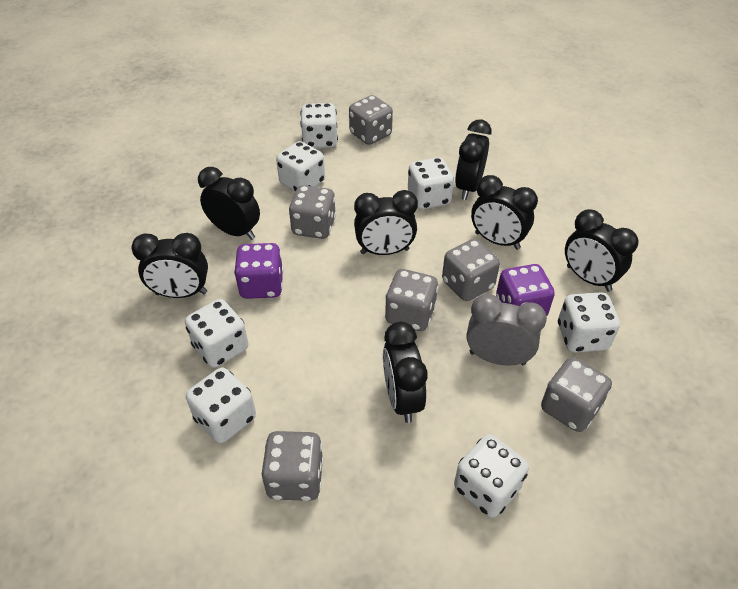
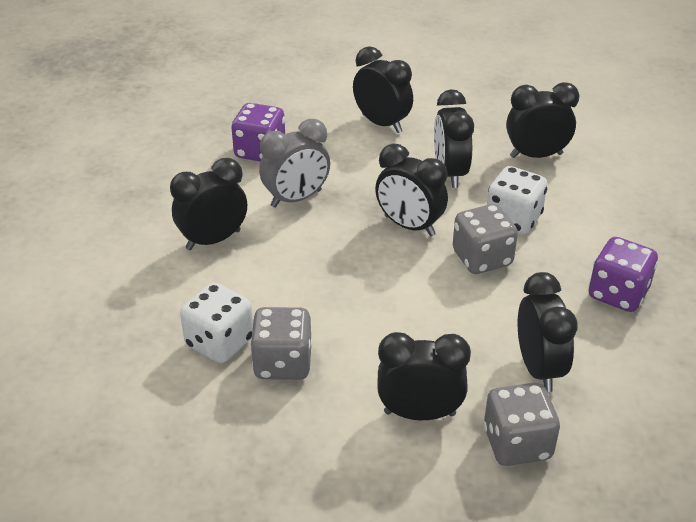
grey dice: 6 -> 3
white dice: 7 -> 2

